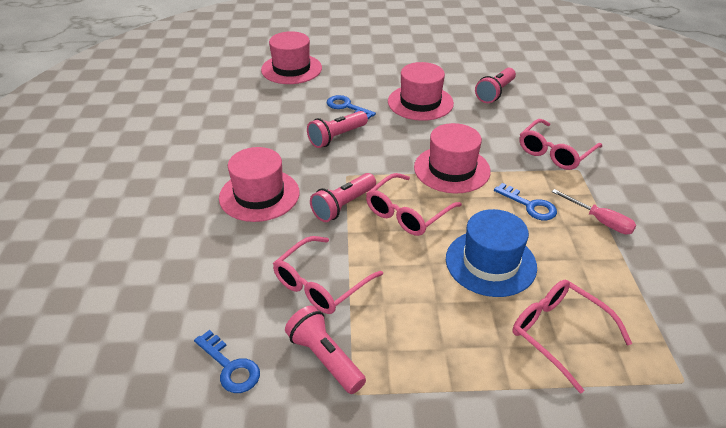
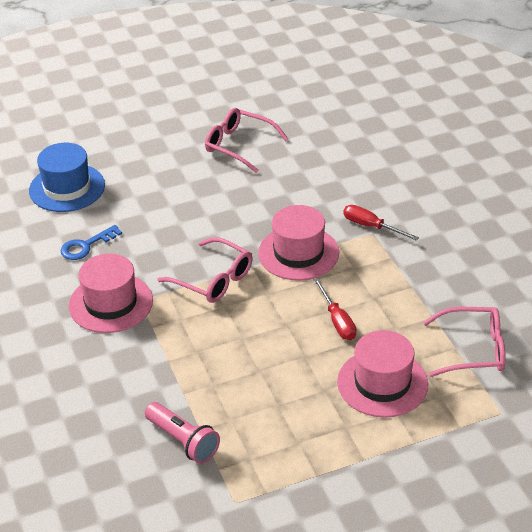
blue key: 3 -> 1
pink flashlight: 4 -> 1
pink glasses: 4 -> 3
pink hat: 4 -> 3
pink screwdriver: 1 -> 0
red screwdriver: 0 -> 2

